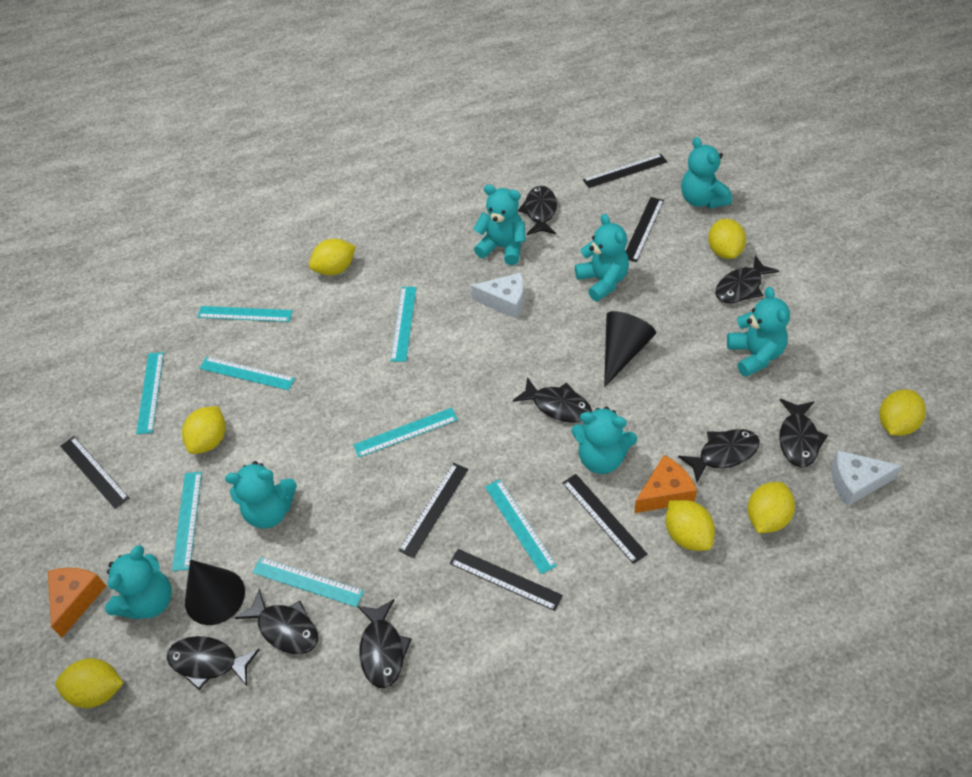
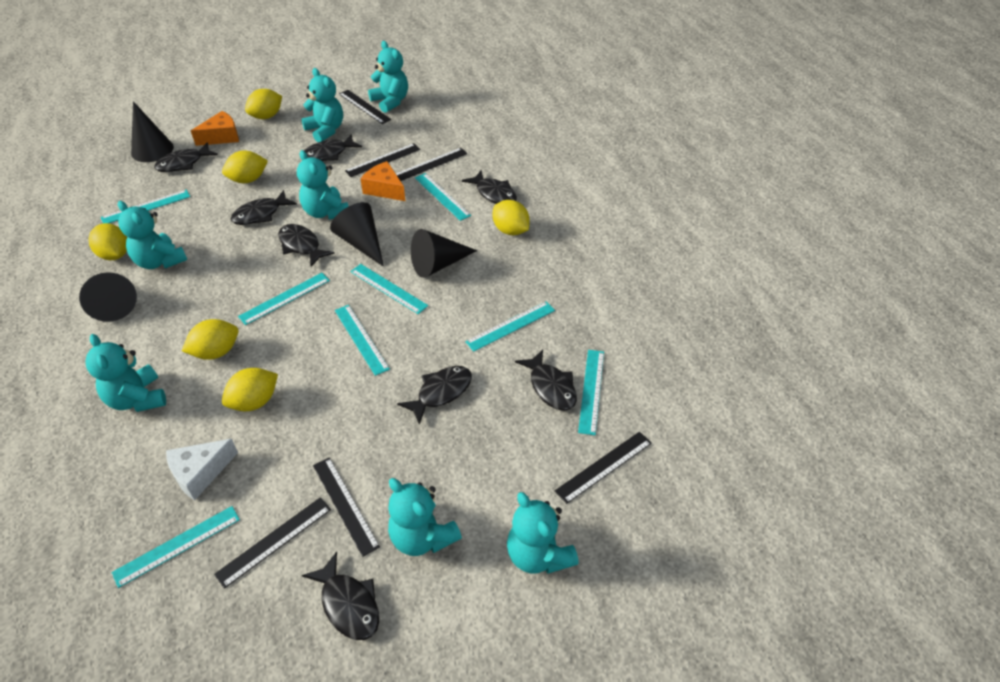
black cone: 2 -> 4
white cheese: 2 -> 1
yellow lemon: 7 -> 6

